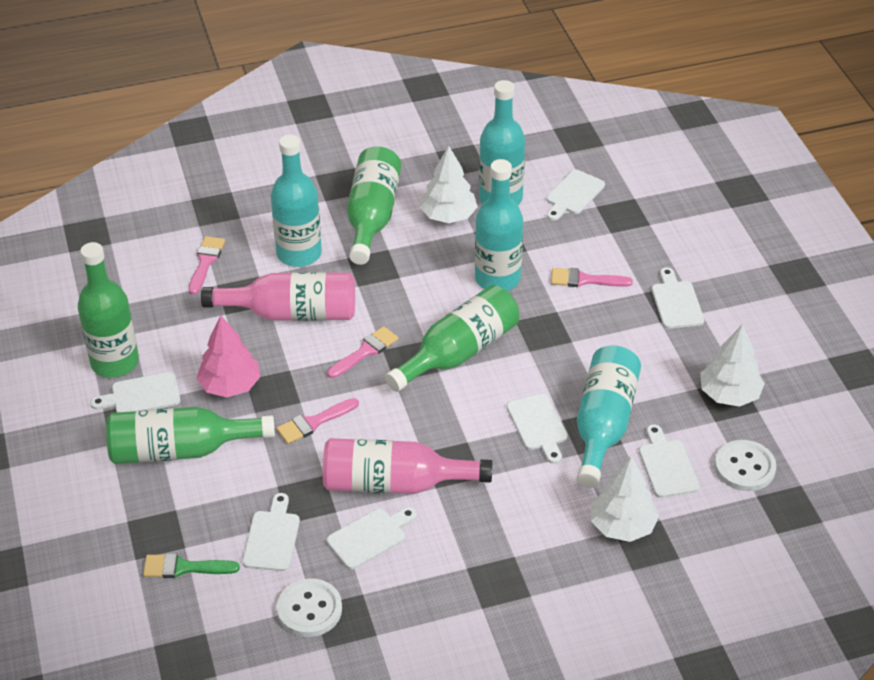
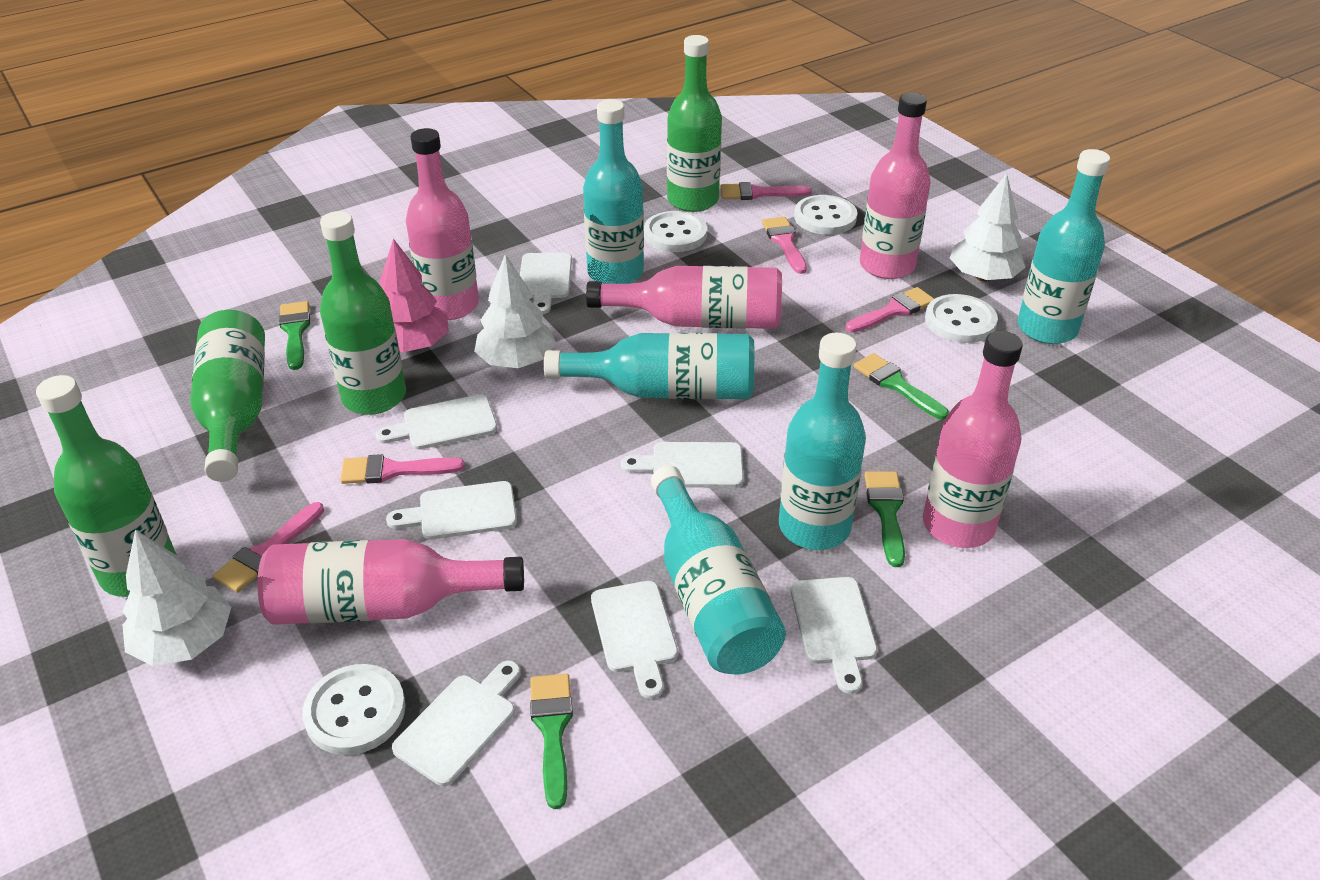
green brush: 1 -> 4
pink bottle: 2 -> 5
pink brush: 4 -> 5
turquoise bottle: 4 -> 5
white button: 2 -> 4

